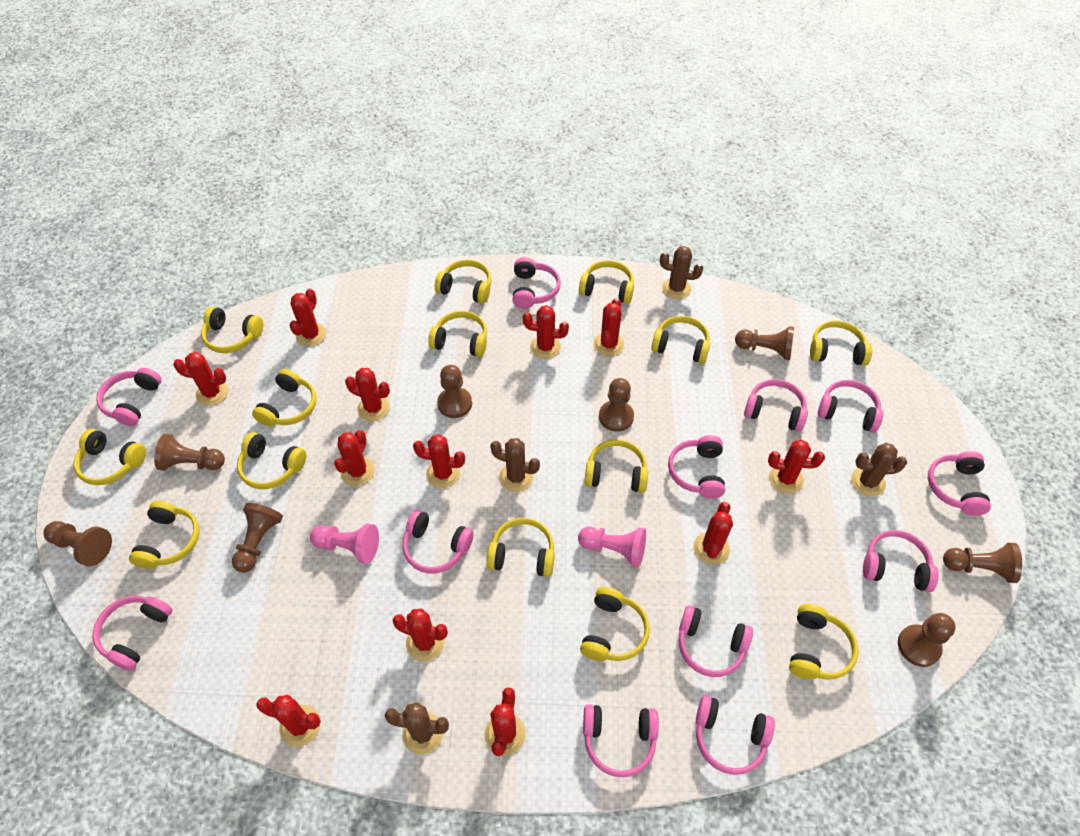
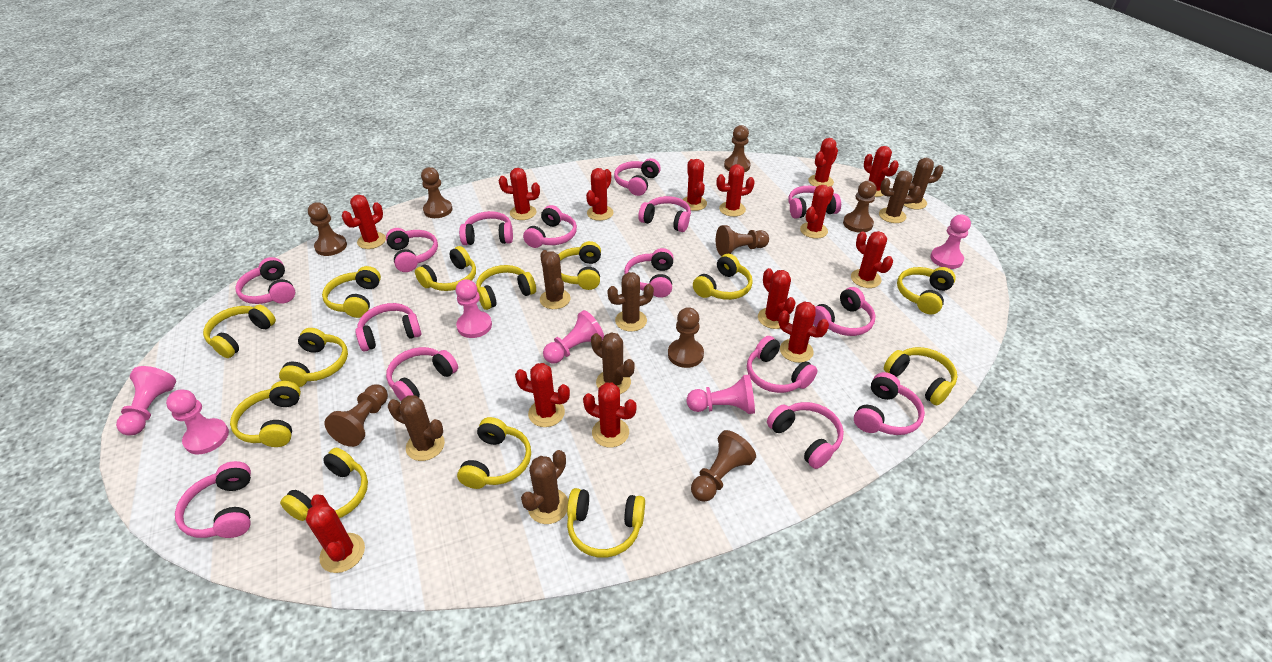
brown cactus: 4 -> 7
pink headphones: 12 -> 15
pink pawn: 2 -> 6
red cactus: 12 -> 14
yellow headphones: 14 -> 13

